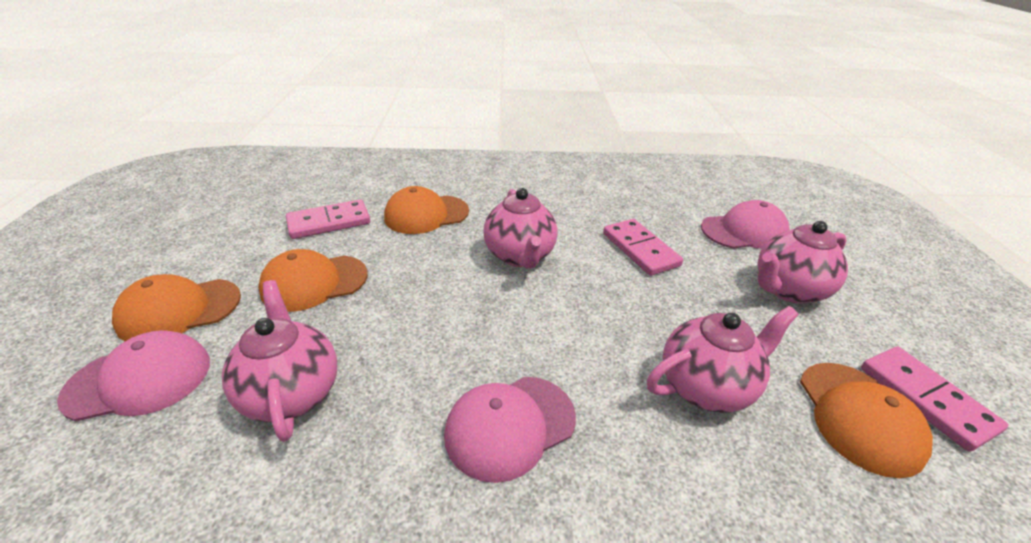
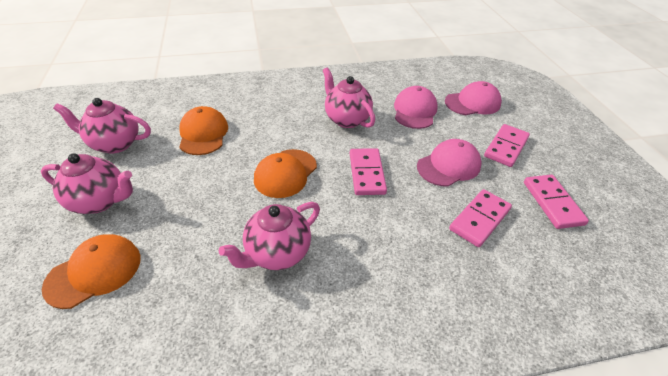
orange cap: 4 -> 3
pink domino: 3 -> 4

